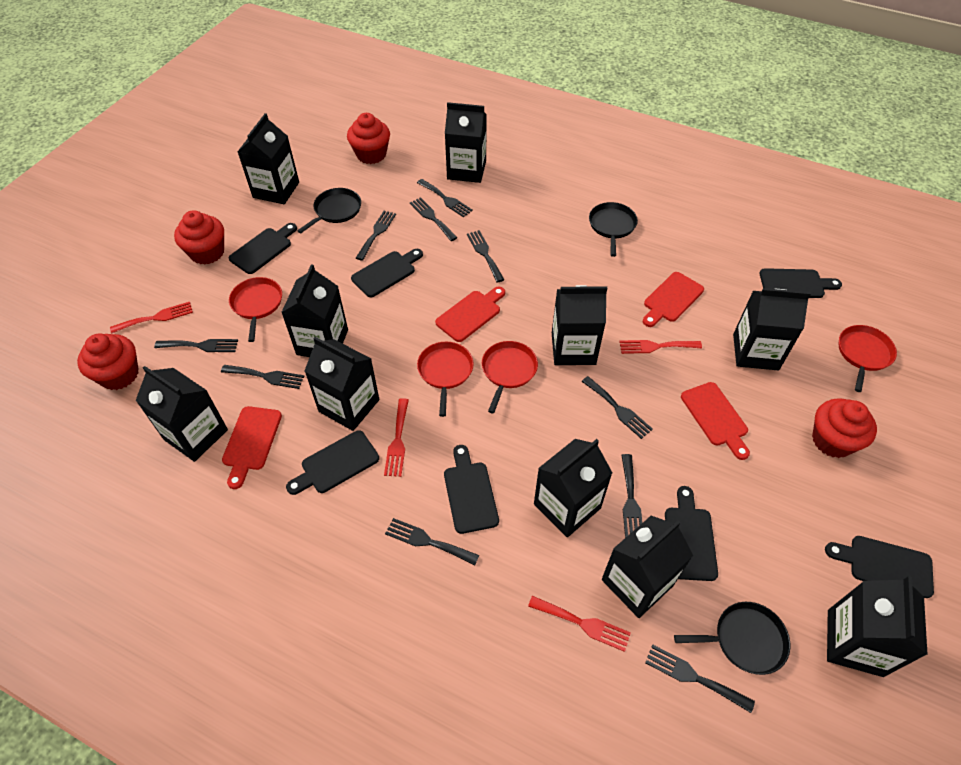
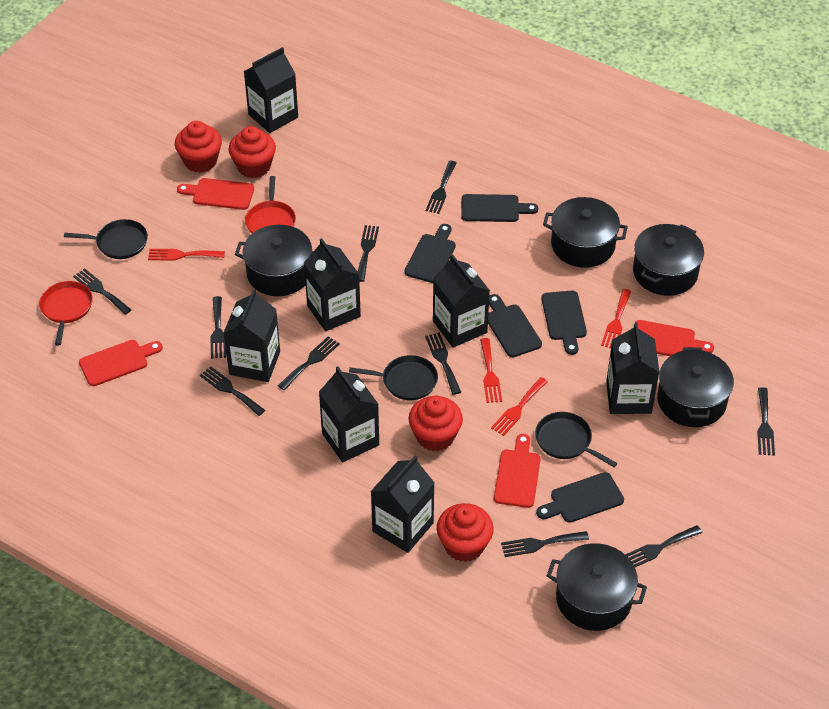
black carton: 10 -> 7
black cutting board: 7 -> 5
black pot: 0 -> 5
red pan: 4 -> 2

